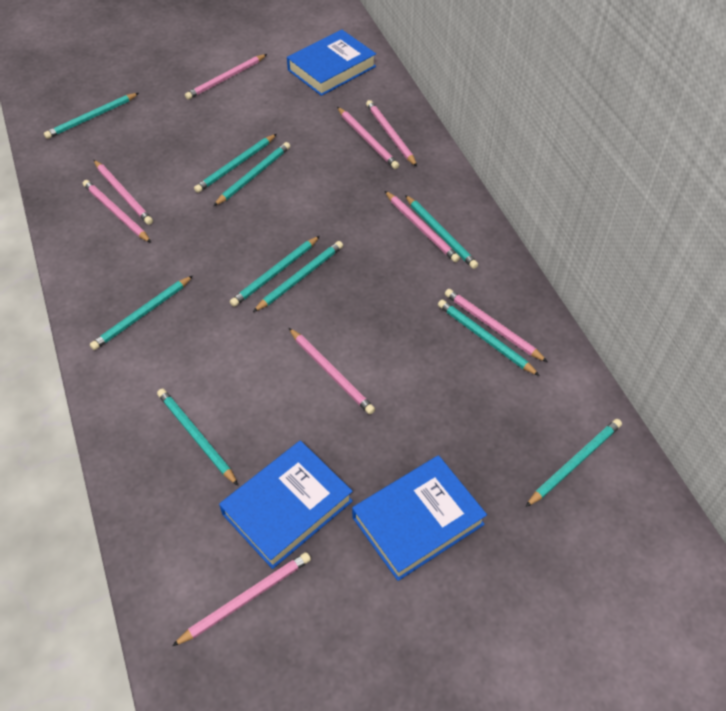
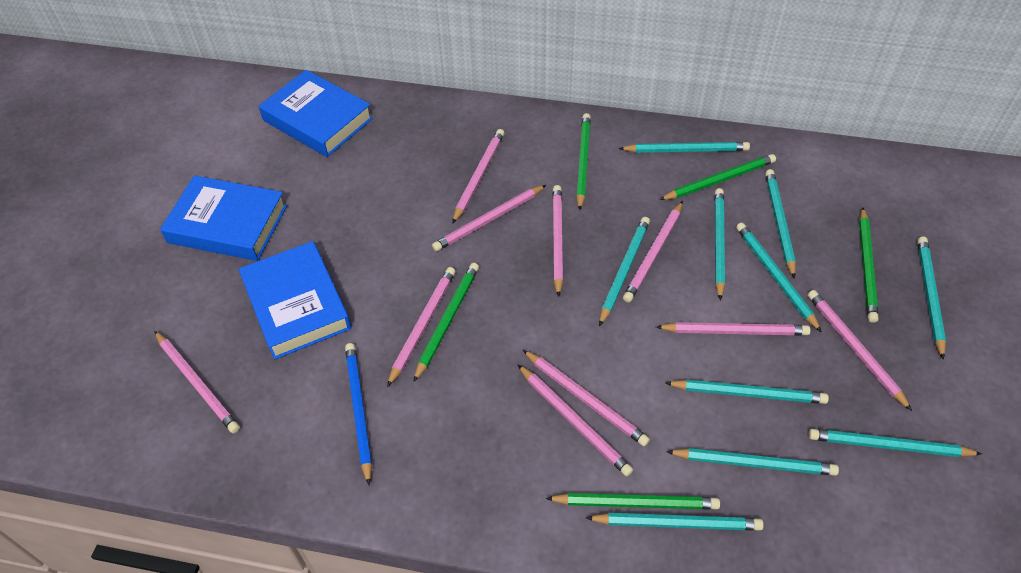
blue pencil: 0 -> 1
green pencil: 0 -> 5
pink pencil: 9 -> 10

